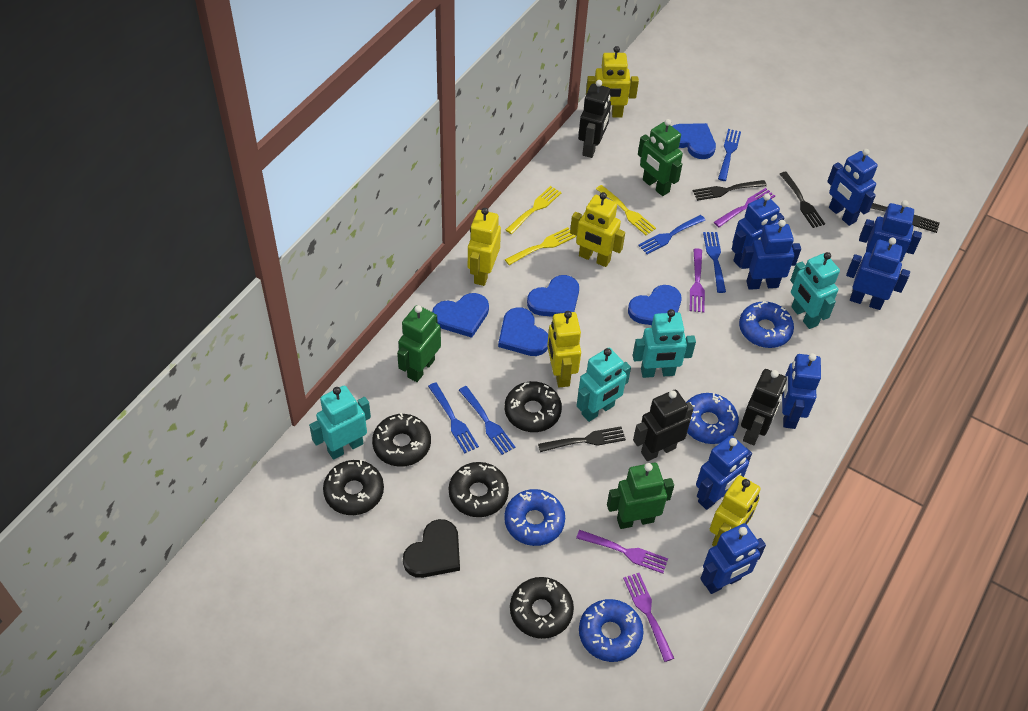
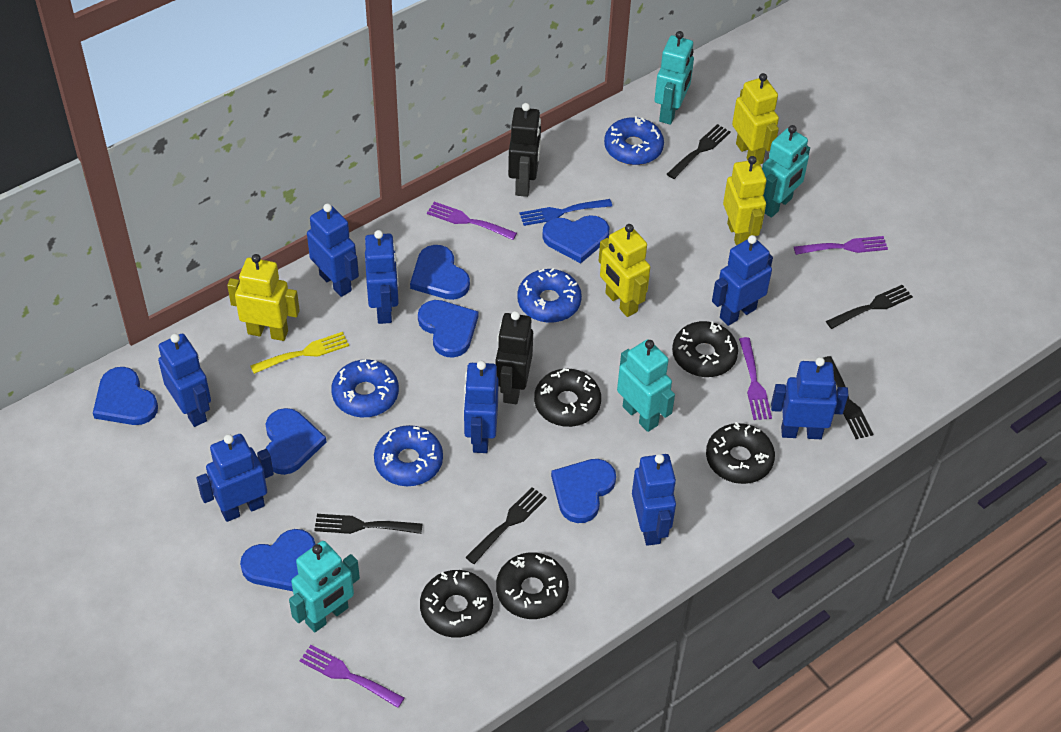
black fork: 4 -> 5
black heart: 1 -> 0
black robot: 3 -> 2
blue fork: 5 -> 1
blue heart: 5 -> 7
green robot: 3 -> 0
yellow fork: 3 -> 1
yellow robot: 5 -> 4

